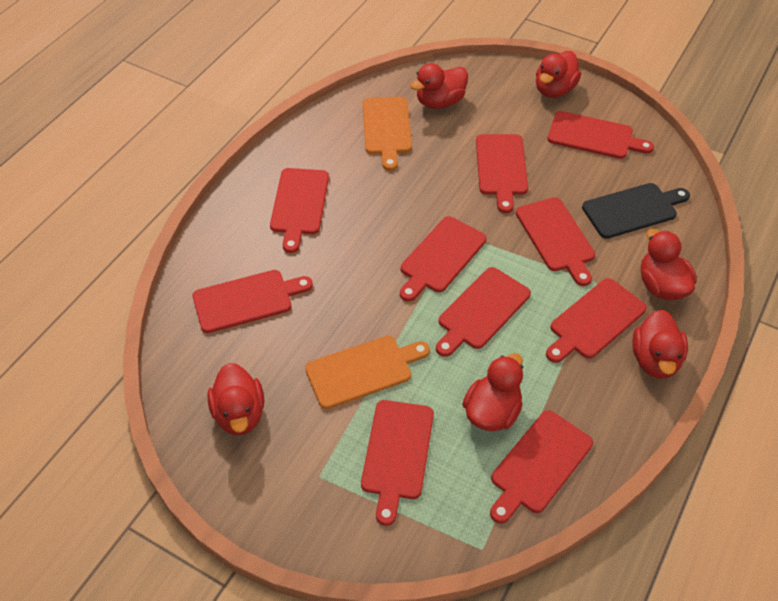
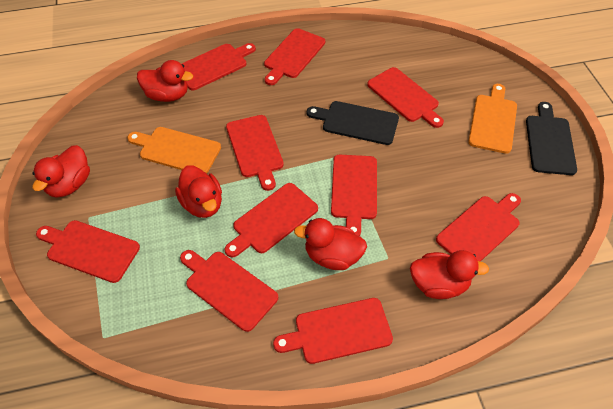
black cutting board: 1 -> 2
red duck: 6 -> 5

